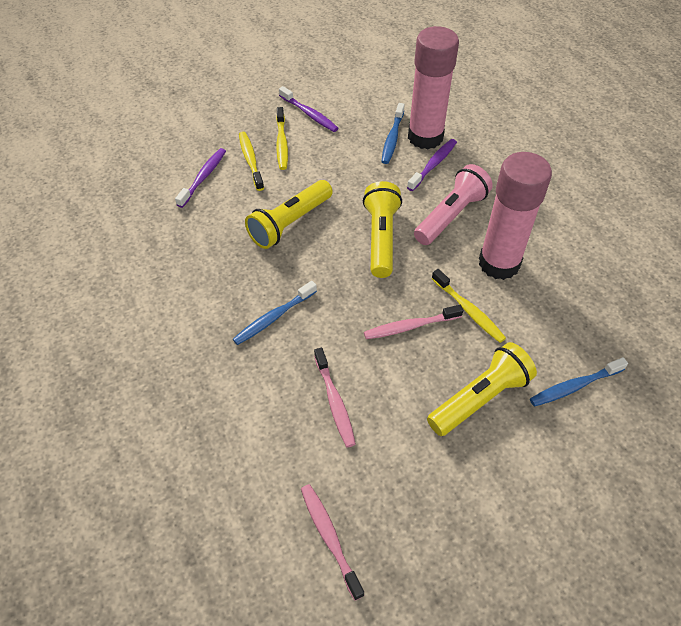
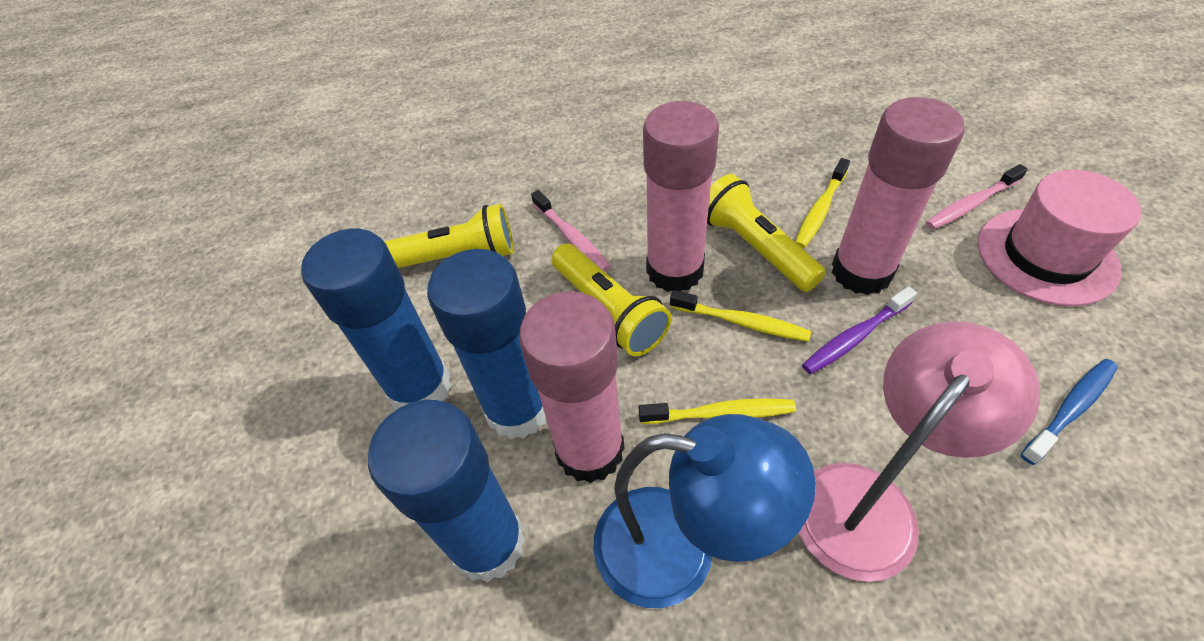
blue glue stick: 0 -> 3
blue lamp: 0 -> 1
blue toothbrush: 3 -> 1
pink flashlight: 1 -> 0
pink glue stick: 2 -> 3
pink hat: 0 -> 1
pink lamp: 0 -> 1
pink toothbrush: 3 -> 2
purple toothbrush: 3 -> 1

